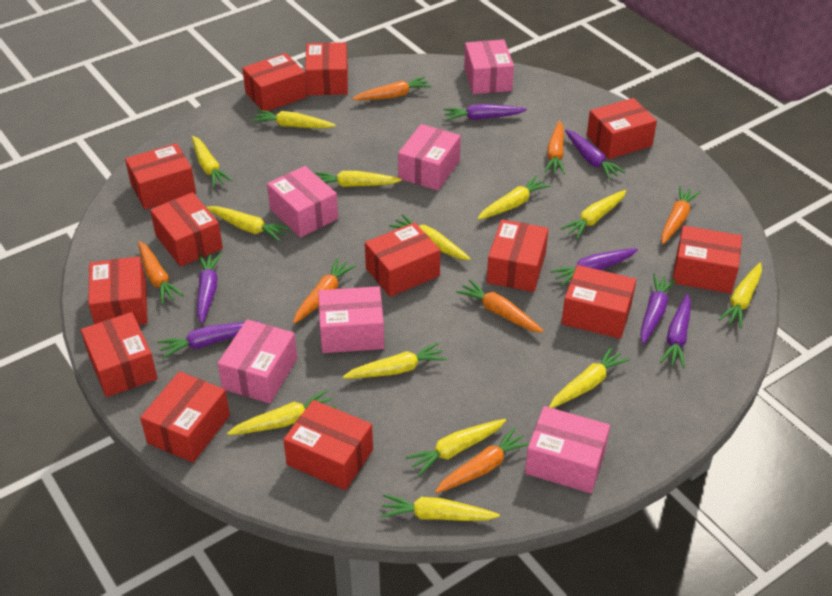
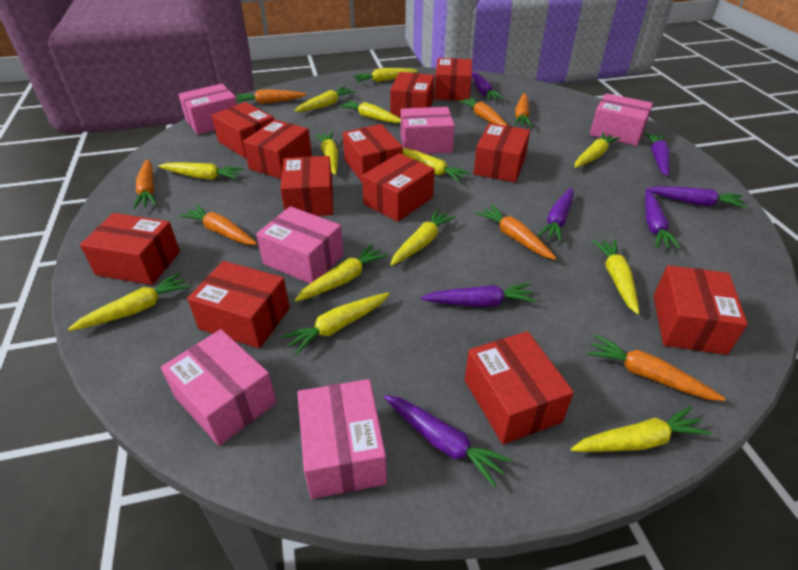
red box: 13 -> 12

